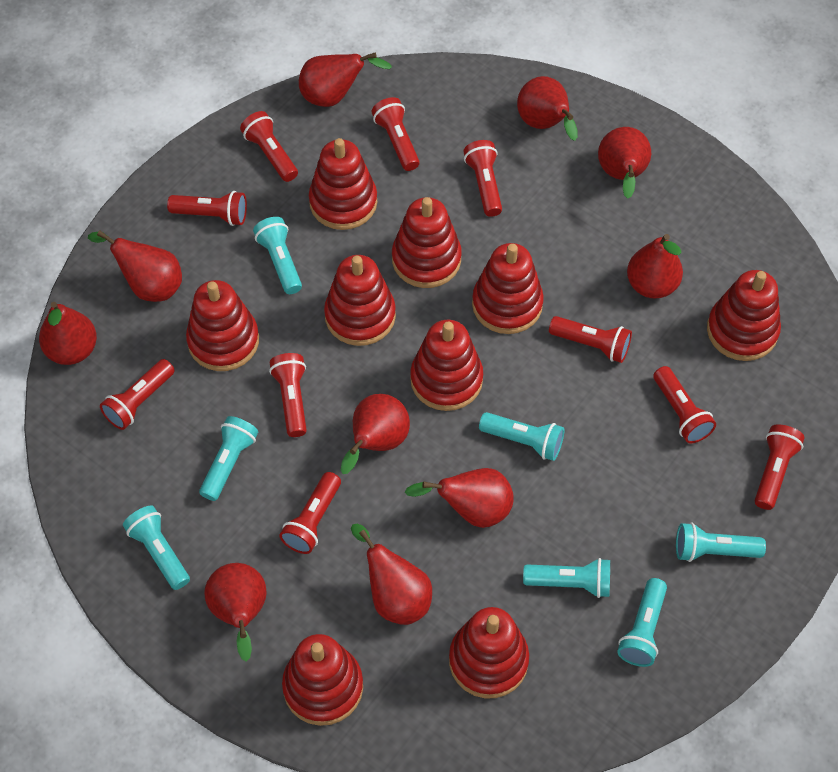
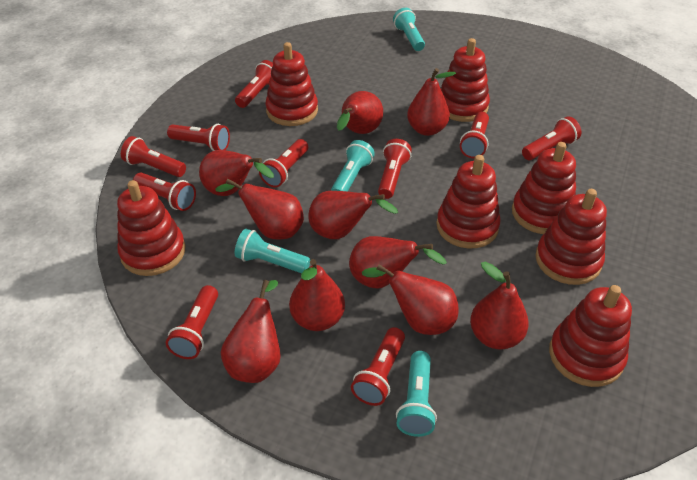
red stacking toy: 9 -> 7
turquoise flashlight: 7 -> 4

